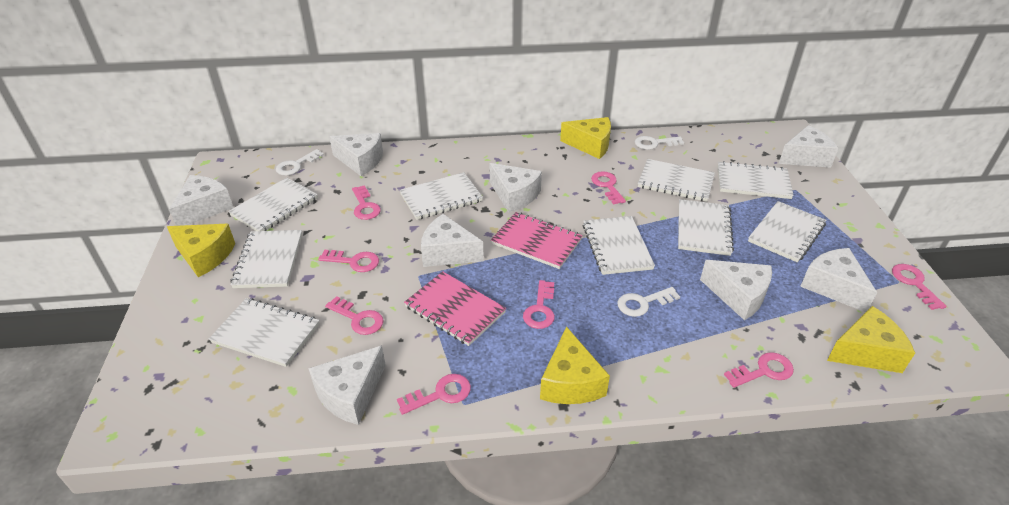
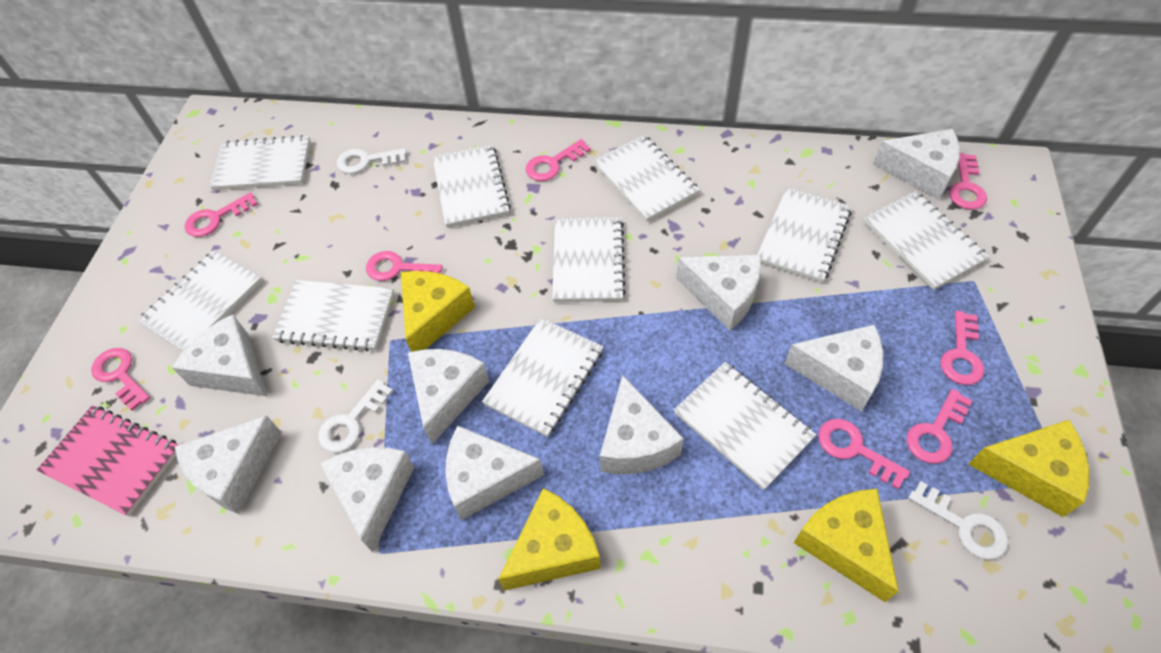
pink notebook: 2 -> 1
white cheese: 8 -> 9
white notebook: 9 -> 10

